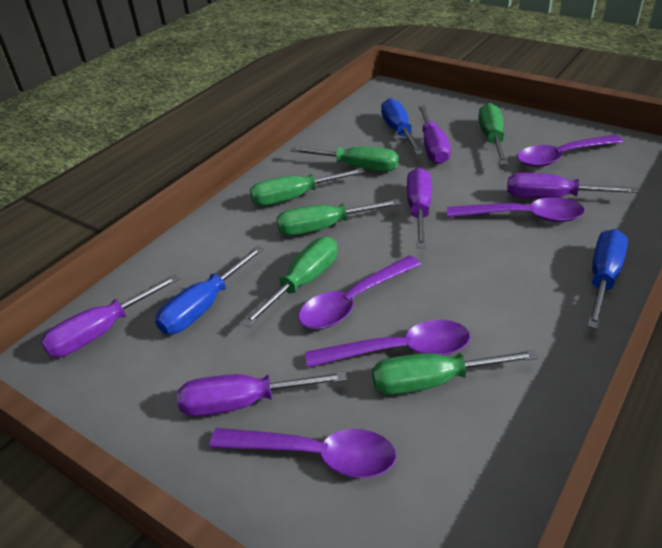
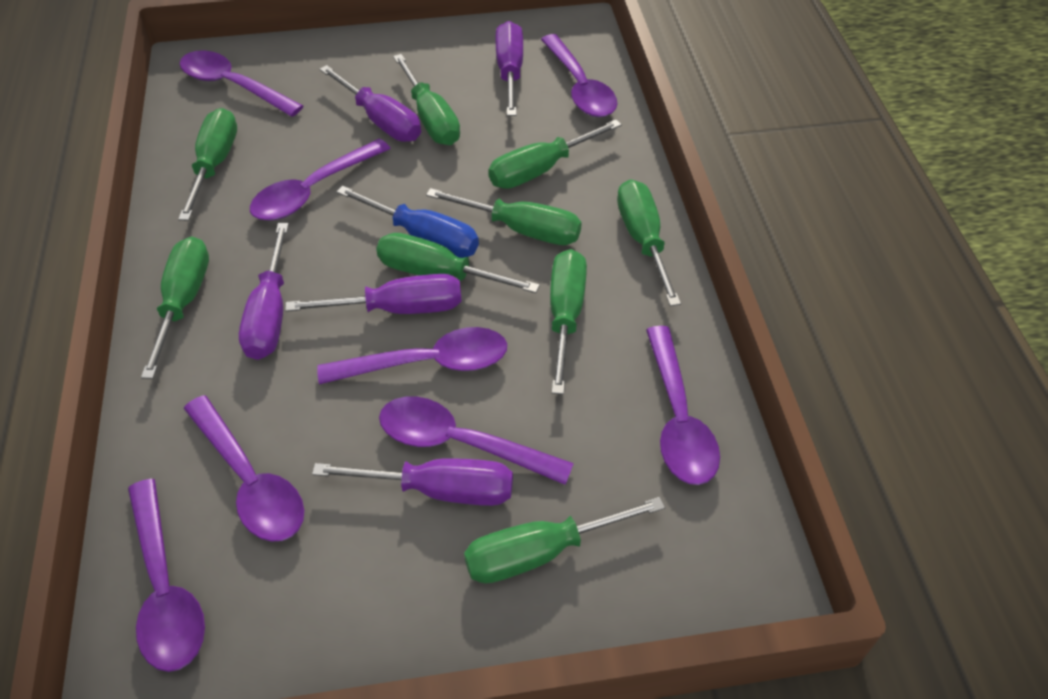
blue screwdriver: 3 -> 1
green screwdriver: 6 -> 9
purple spoon: 5 -> 8

